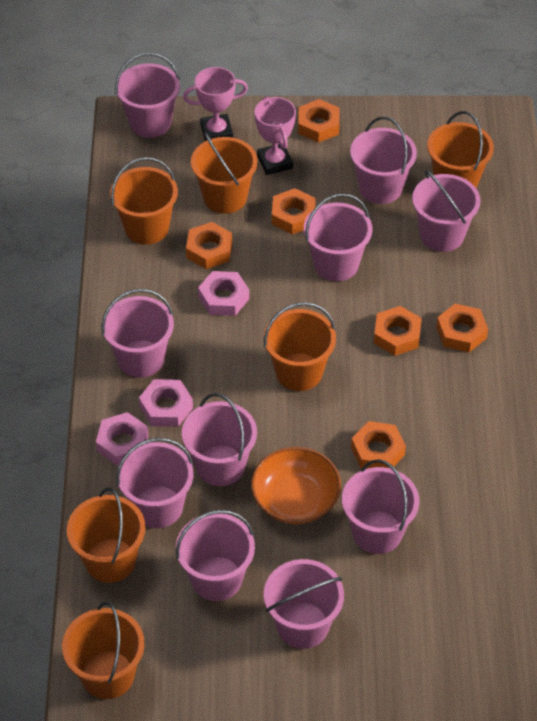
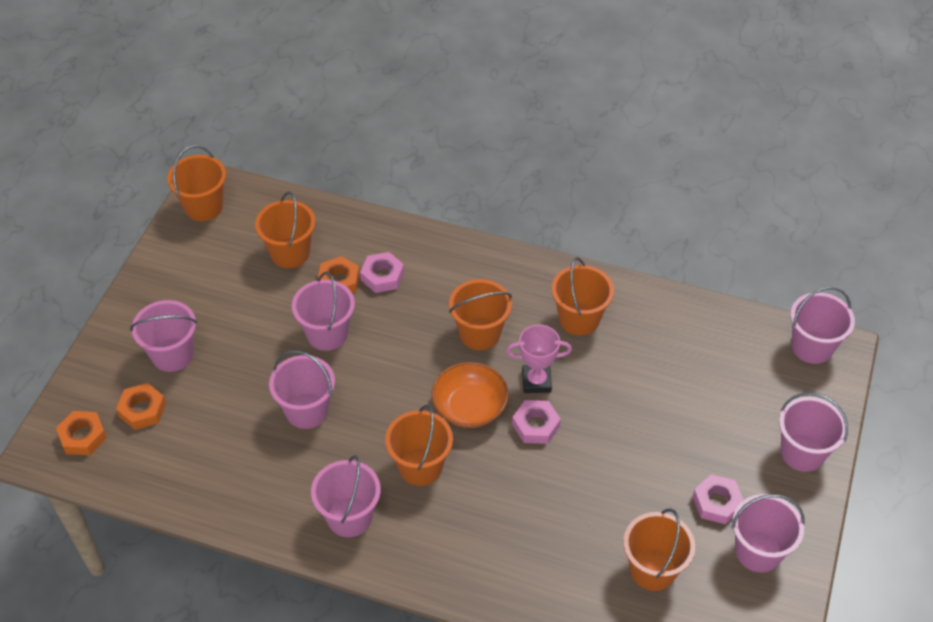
orange nut: 6 -> 3
pink bucket: 10 -> 7
pink trophy: 2 -> 1

